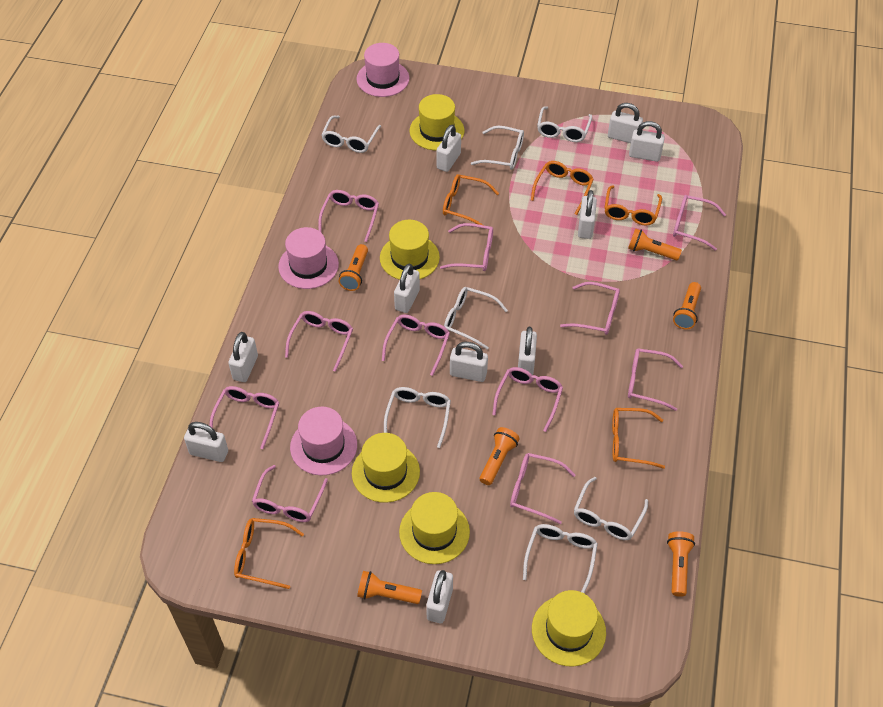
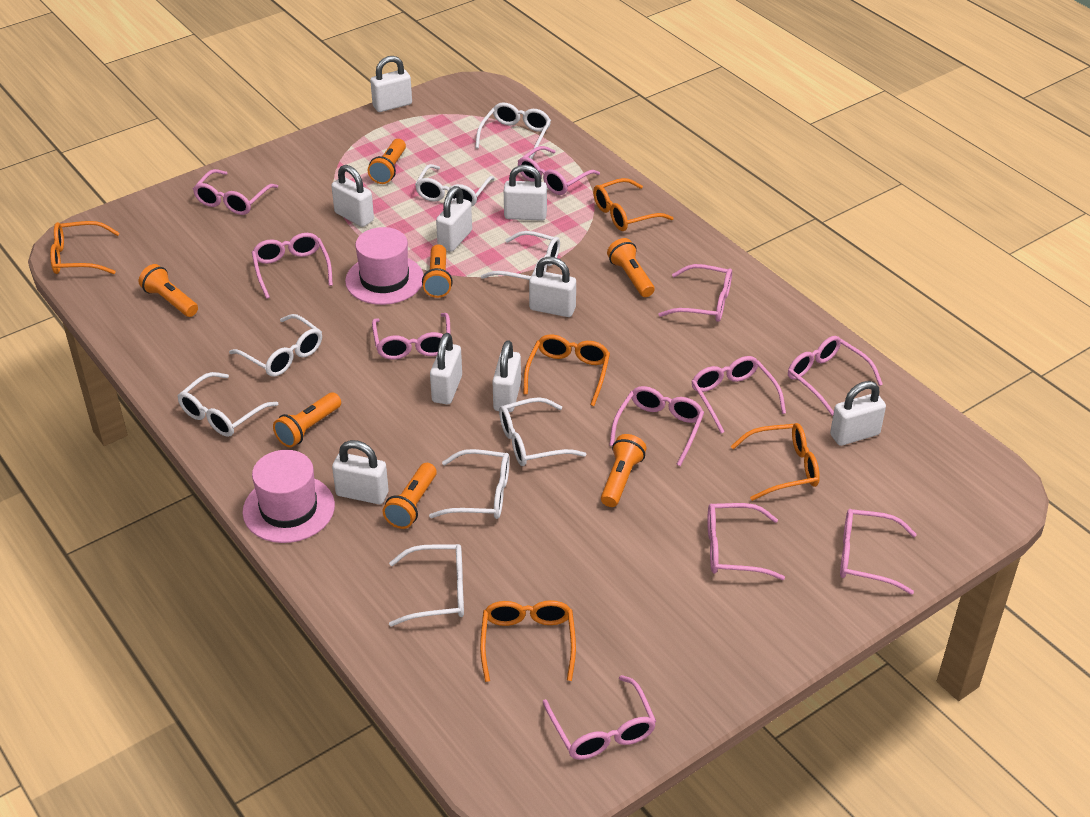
orange flashlight: 6 -> 7
pink hat: 3 -> 2
white glasses: 7 -> 8
white padlock: 10 -> 9
yellow hat: 5 -> 0

